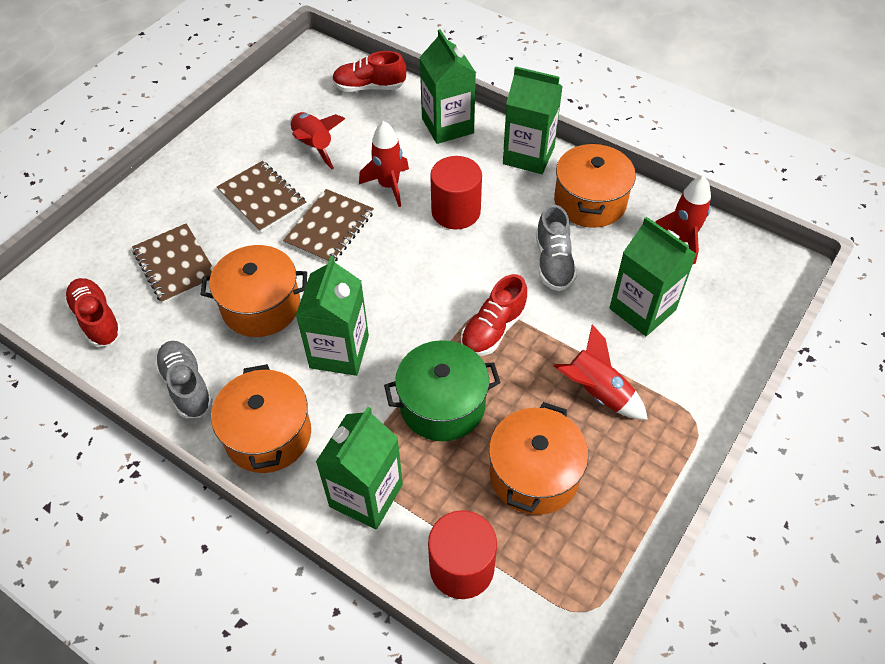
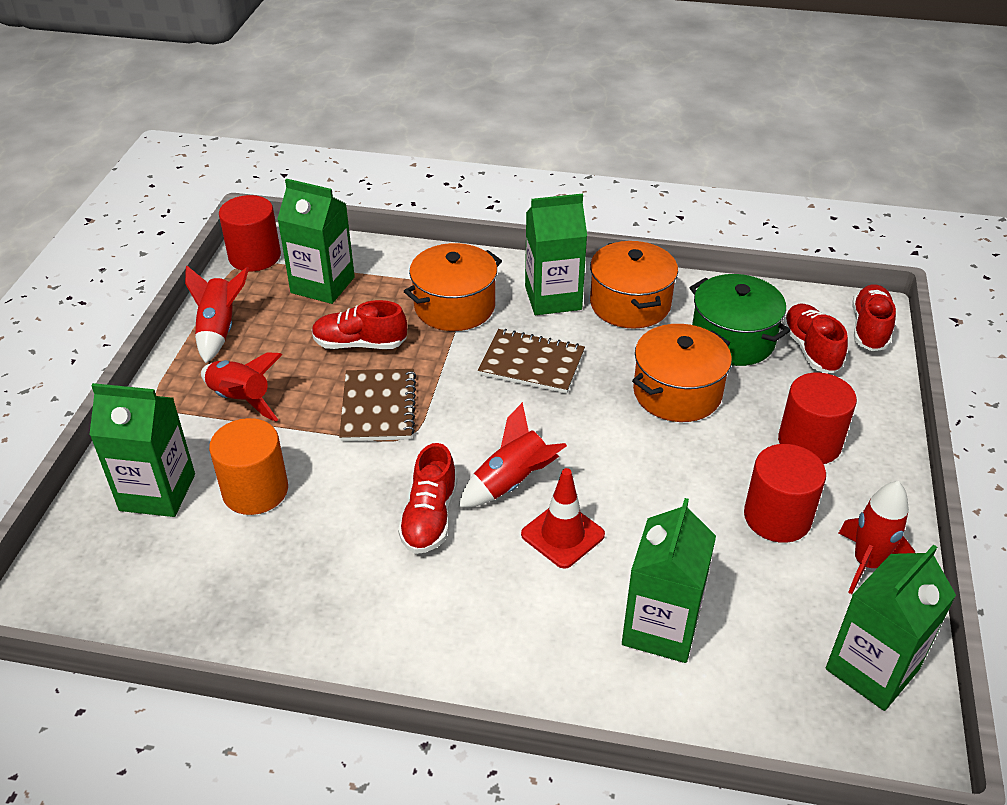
brown notebook: 3 -> 2
grey shoe: 2 -> 0
orange cylinder: 0 -> 1
orange pot: 4 -> 3
red cylinder: 2 -> 3
red shoe: 3 -> 4
red traffic cone: 0 -> 1

